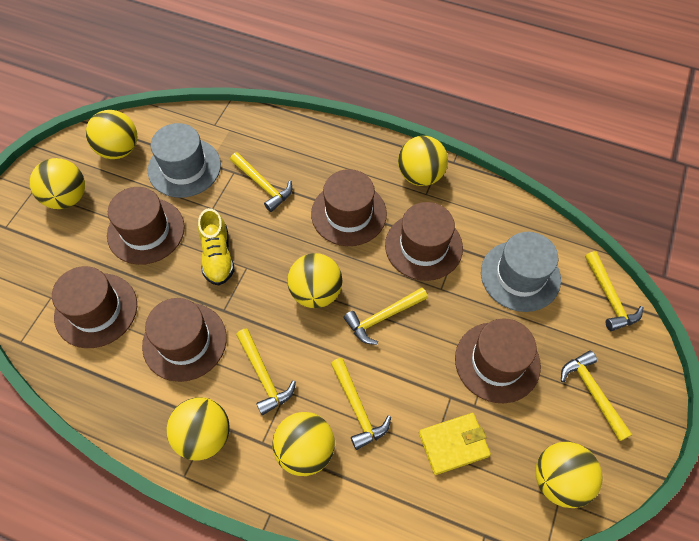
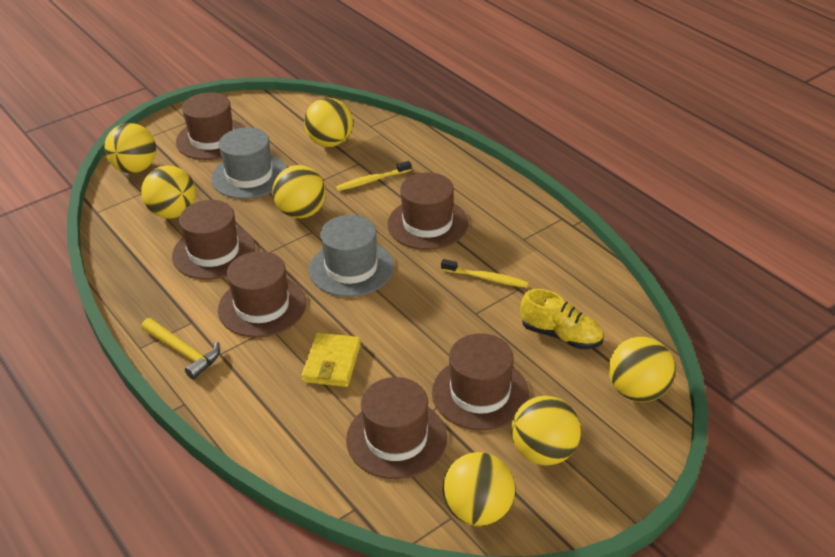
yellow hammer: 6 -> 1
yellow toothbrush: 0 -> 2

